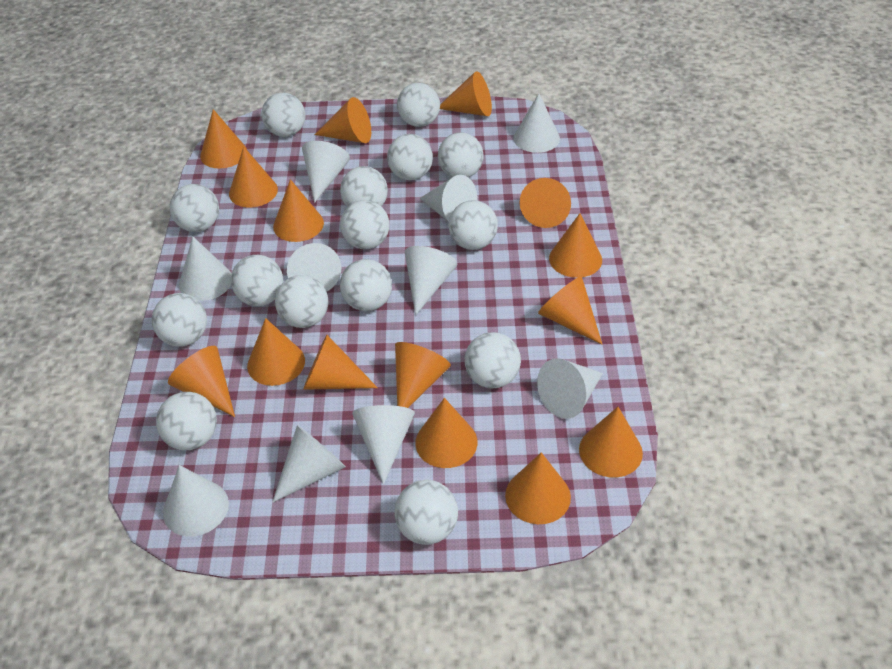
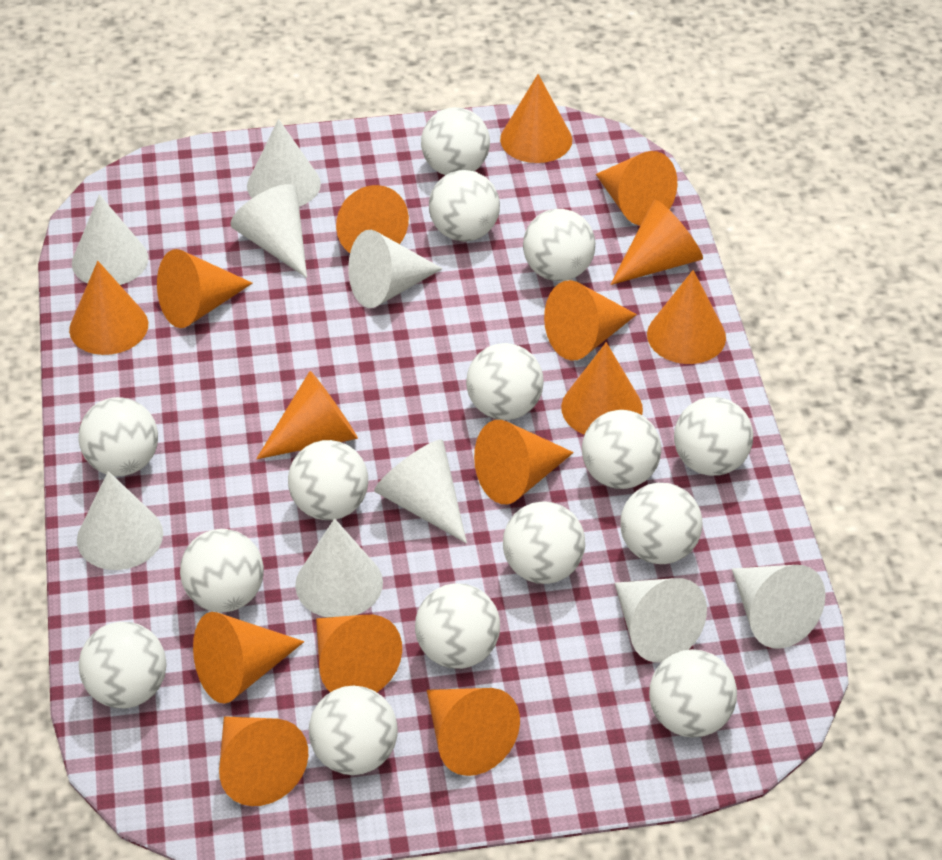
white cone: 10 -> 9

